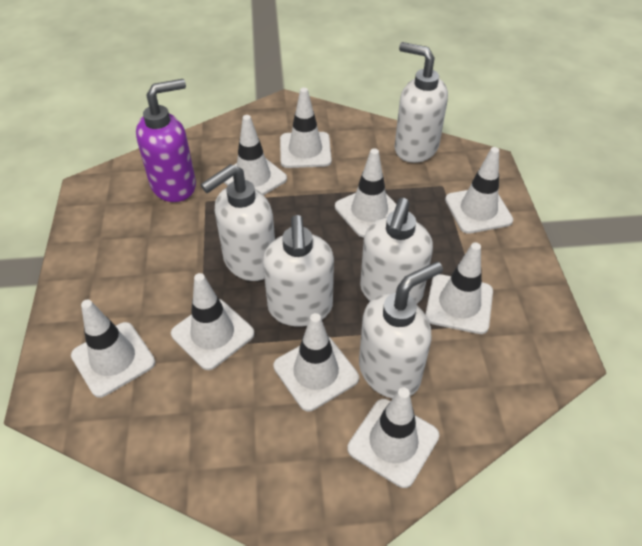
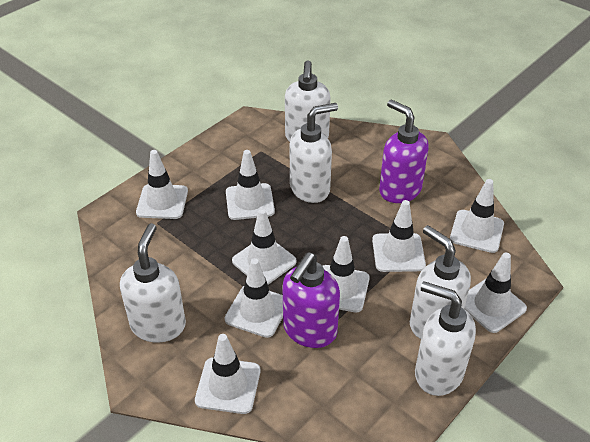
purple soap dispenser: 1 -> 2

